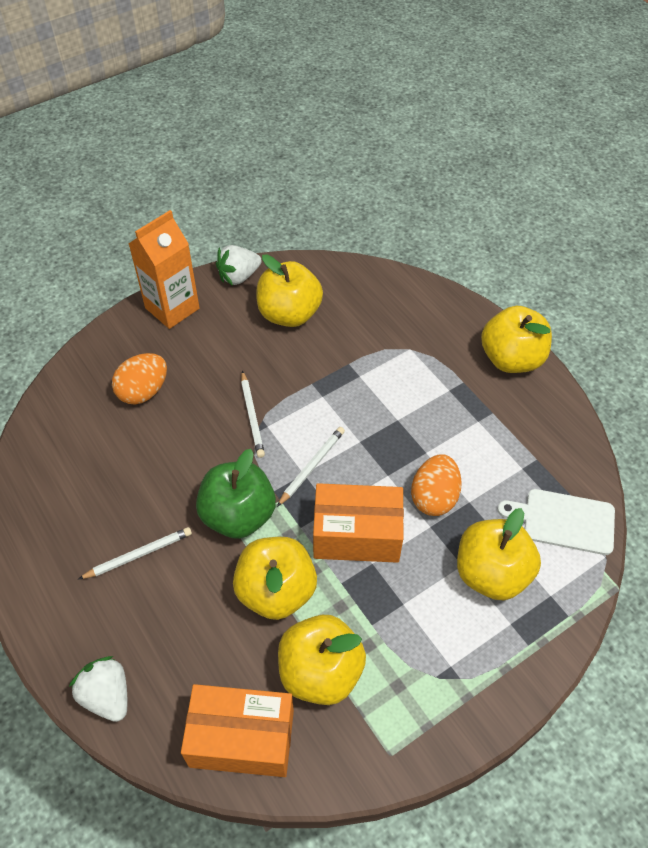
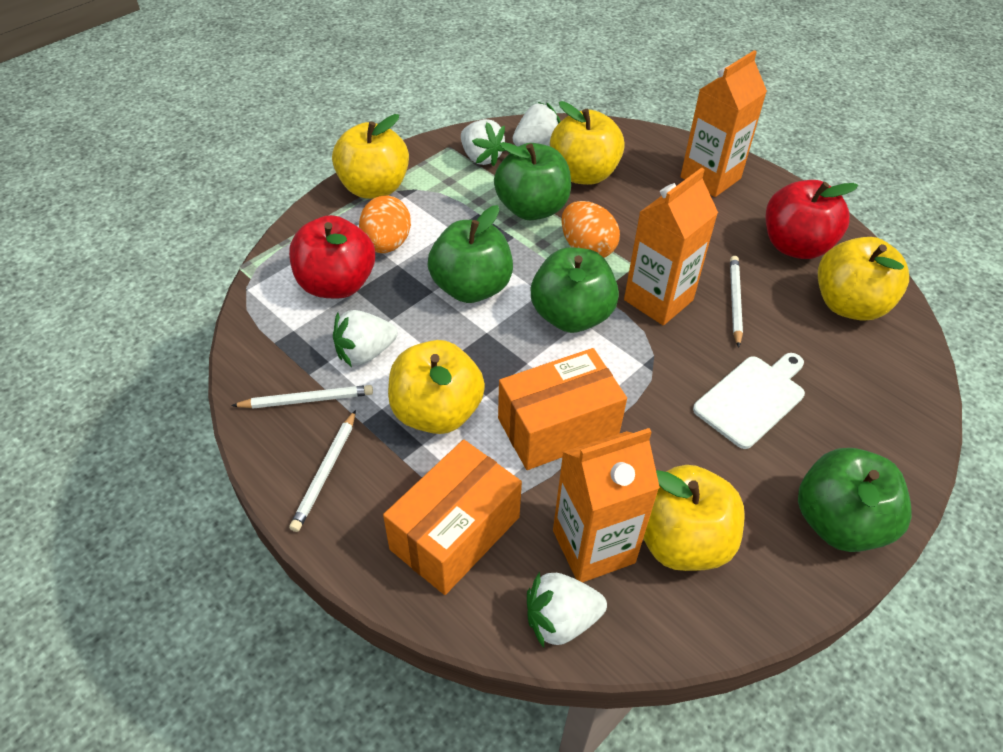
green apple: 1 -> 4
orange carton: 1 -> 3
red apple: 0 -> 2
white strawberry: 2 -> 4

